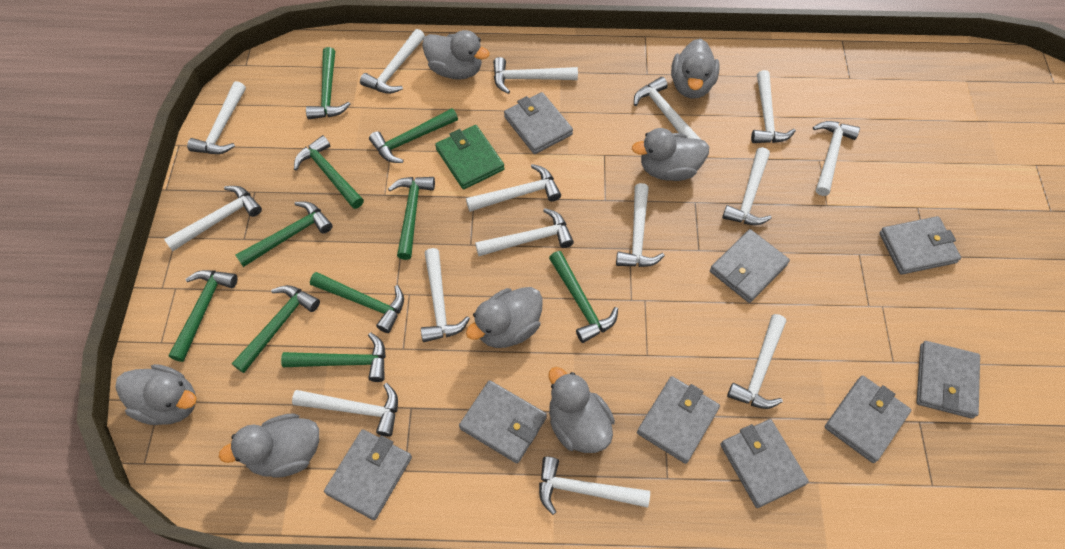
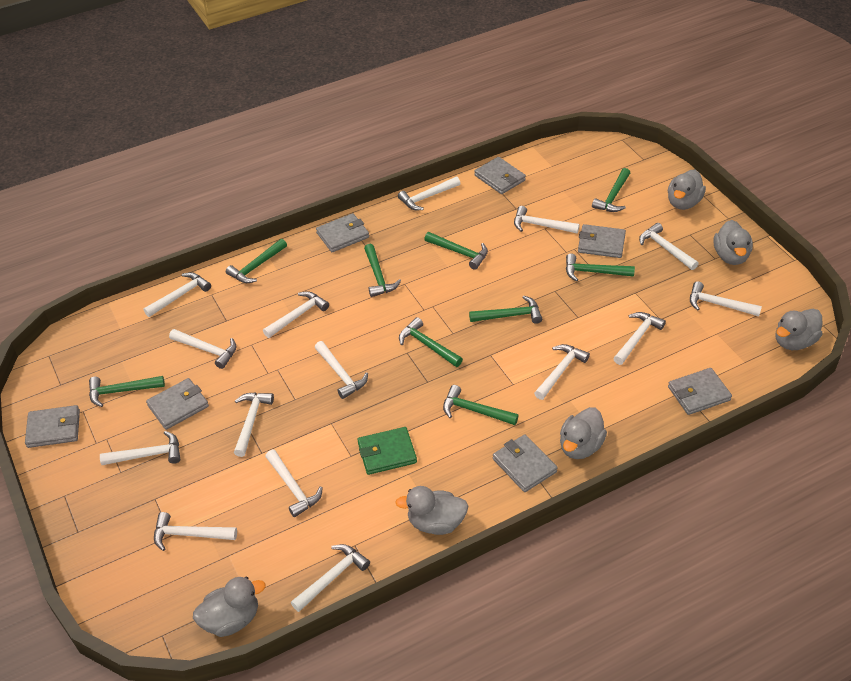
green hammer: 10 -> 9
grey duck: 7 -> 6
grey wallet: 9 -> 7

